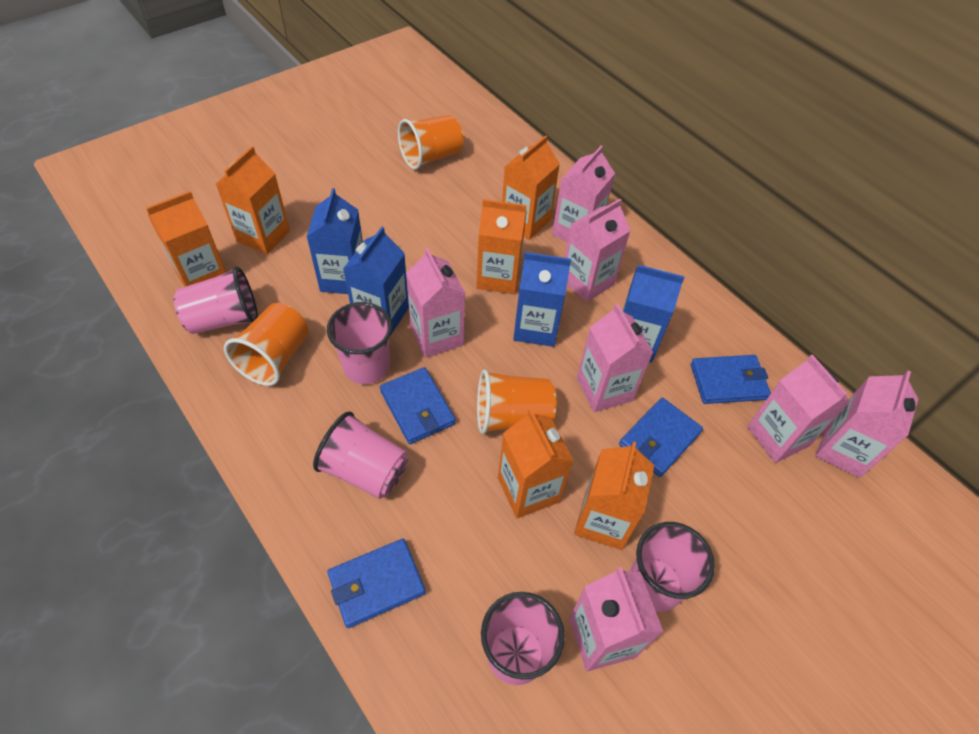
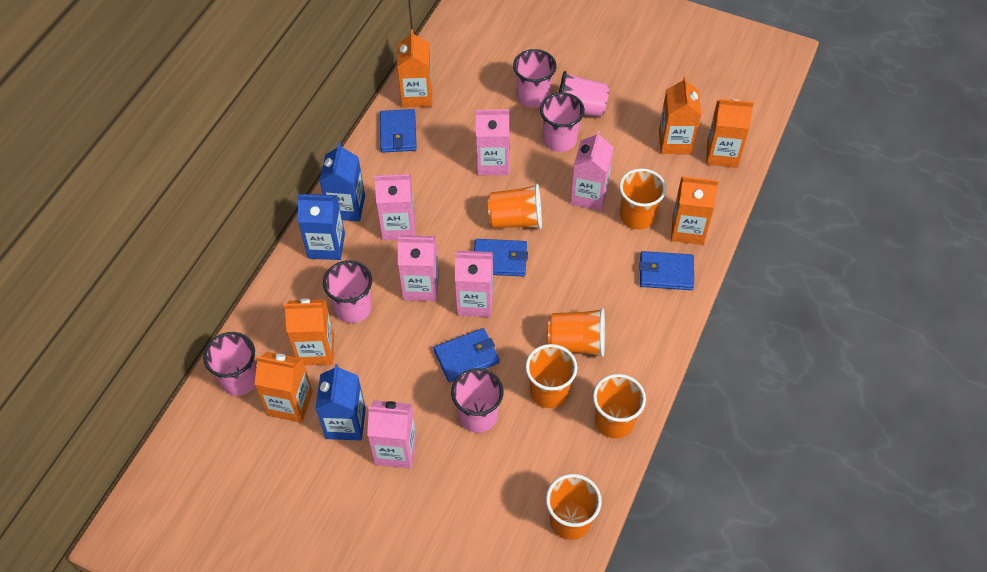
blue carton: 4 -> 3
orange cup: 3 -> 6
pink carton: 7 -> 6
pink cup: 5 -> 6

